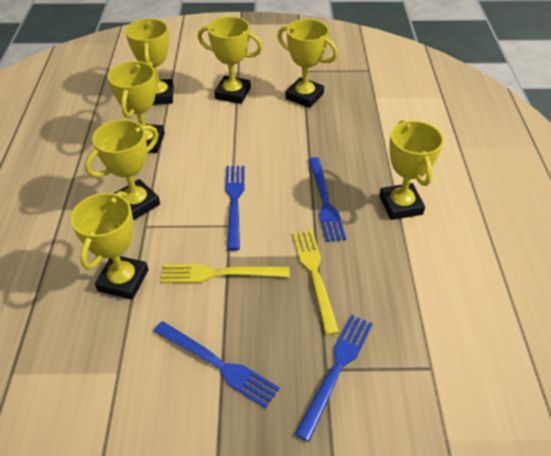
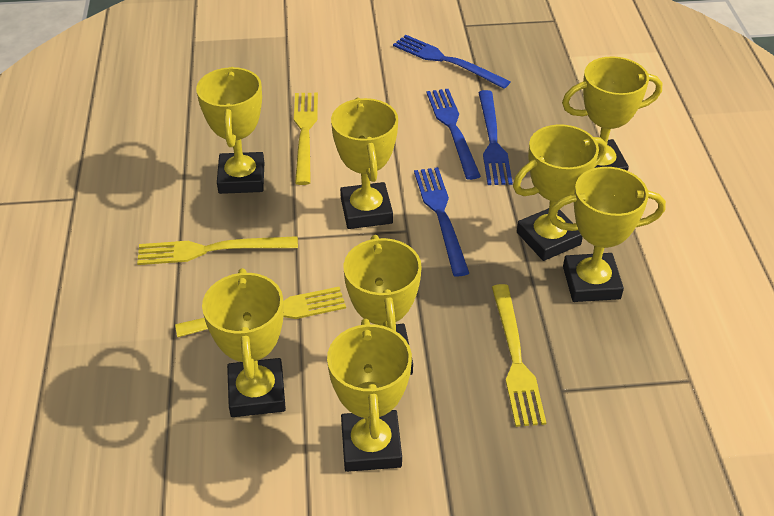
yellow fork: 2 -> 4
yellow trophy: 7 -> 8

